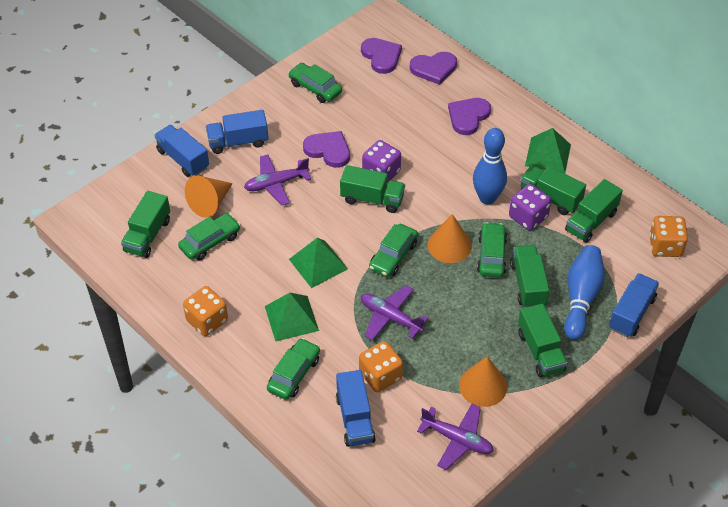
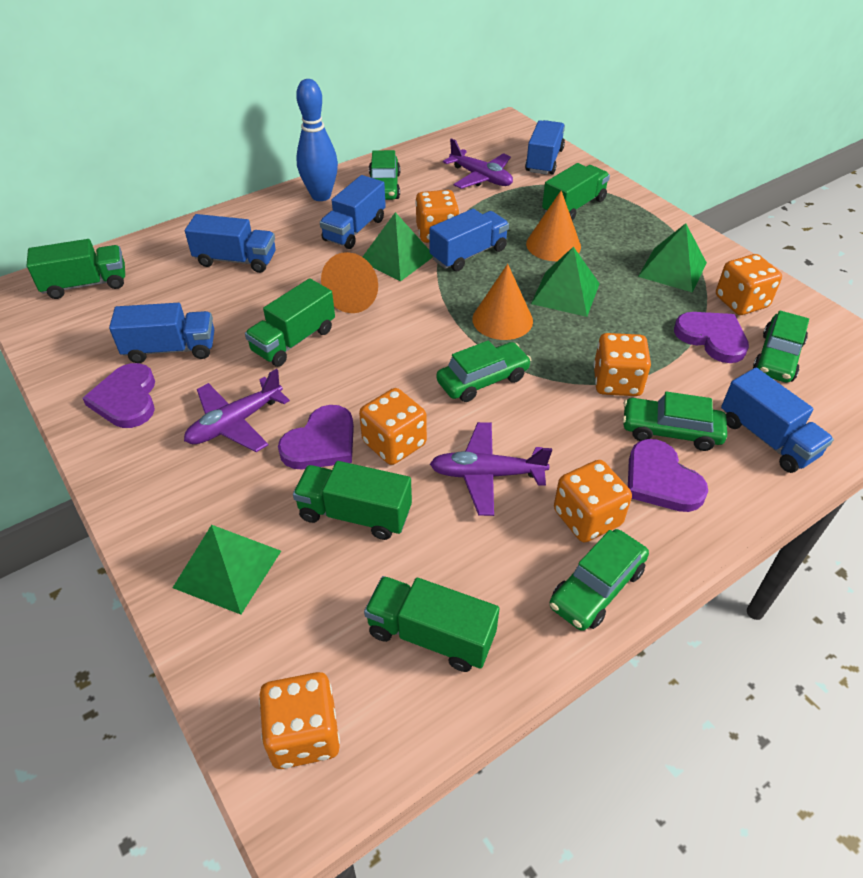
blue bowling pin: 2 -> 1
blue truck: 4 -> 6
green pyramid: 3 -> 4
green truck: 6 -> 5
orange dice: 3 -> 6
purple dice: 2 -> 0

